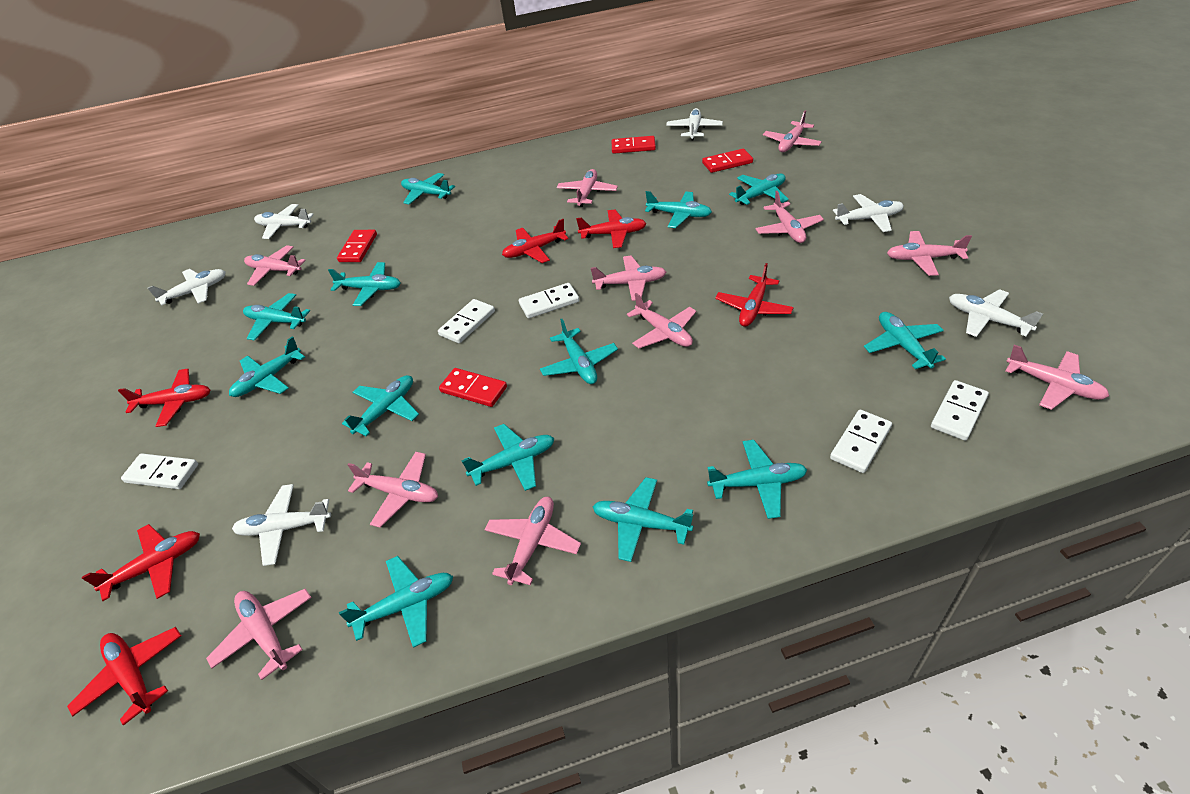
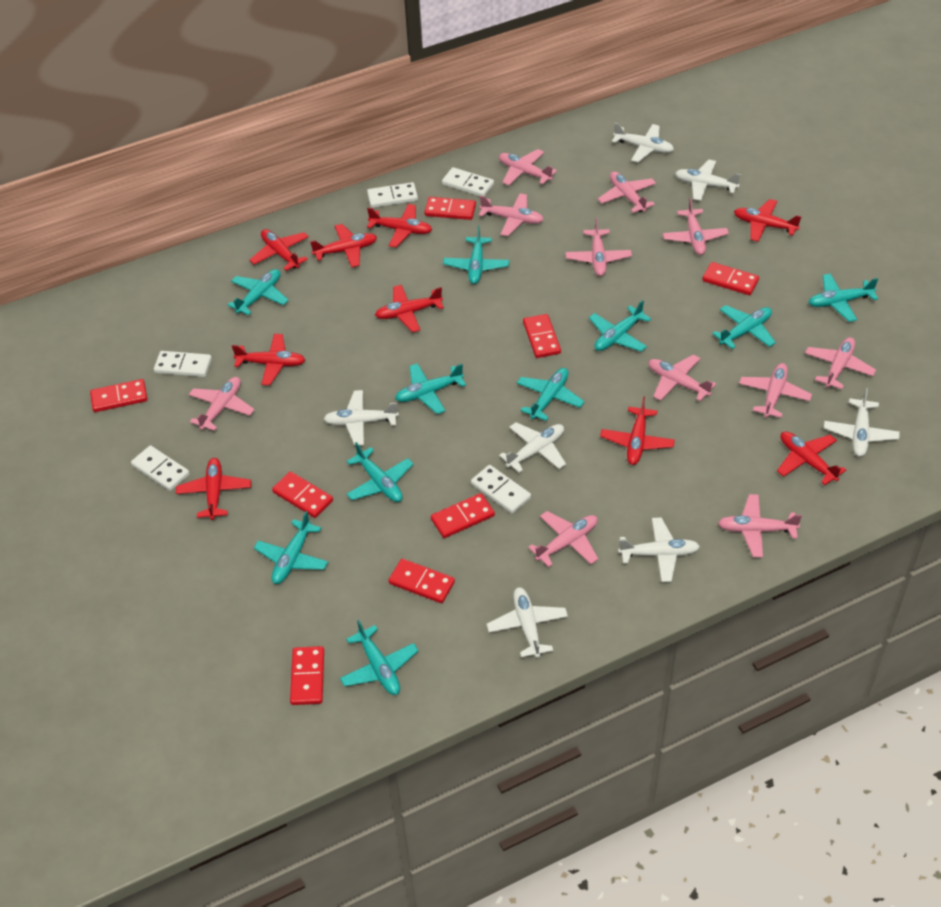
red domino: 4 -> 8
red plane: 6 -> 9
turquoise plane: 13 -> 10
white plane: 6 -> 7

